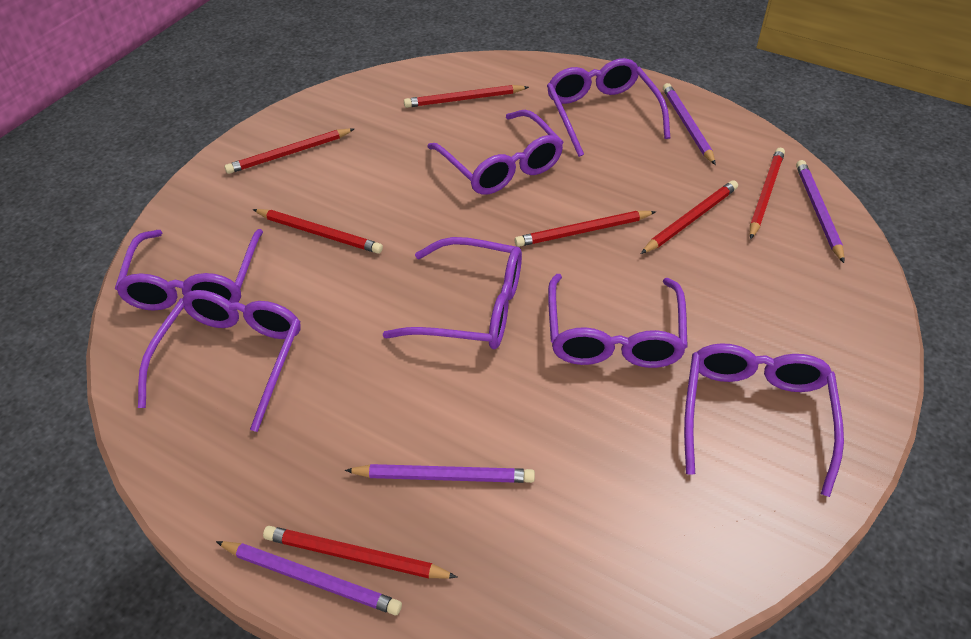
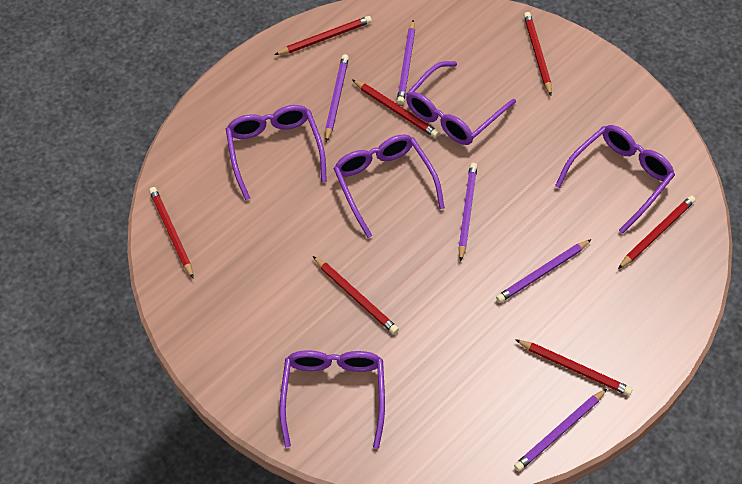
purple glasses: 7 -> 5
purple pencil: 4 -> 5

